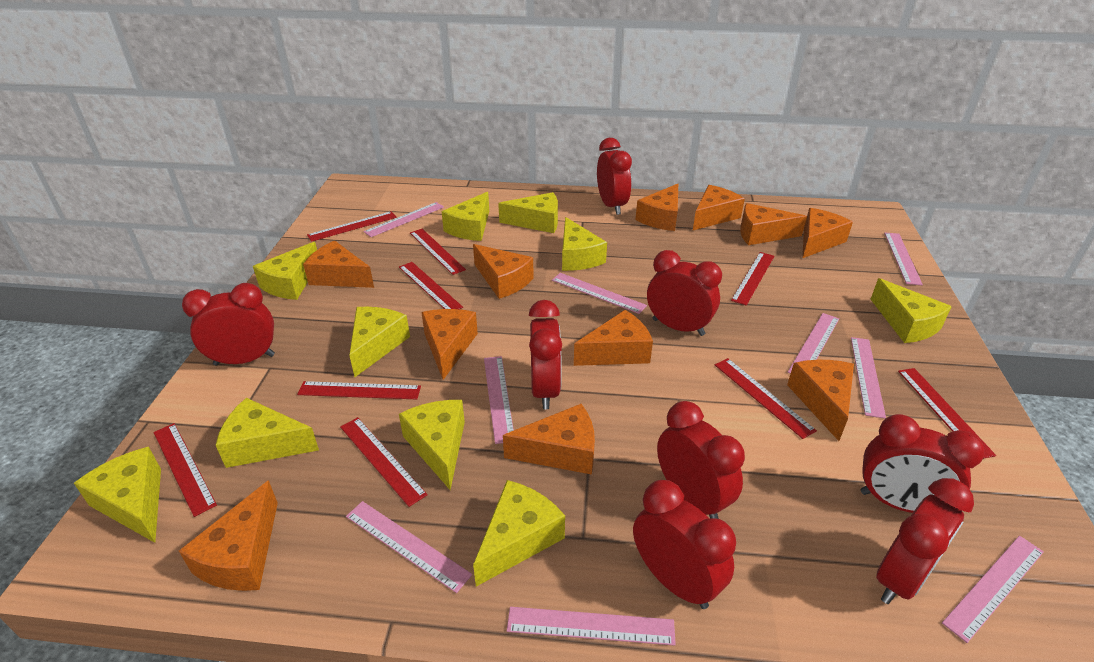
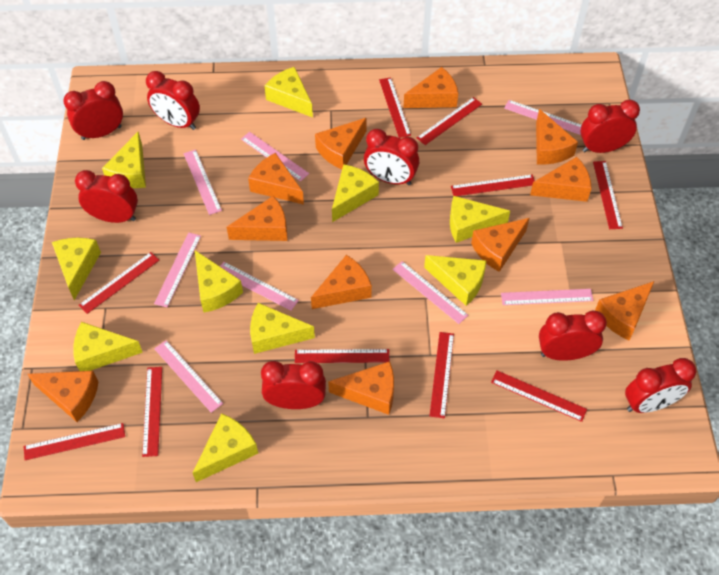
pink ruler: 9 -> 8
red ruler: 9 -> 10

